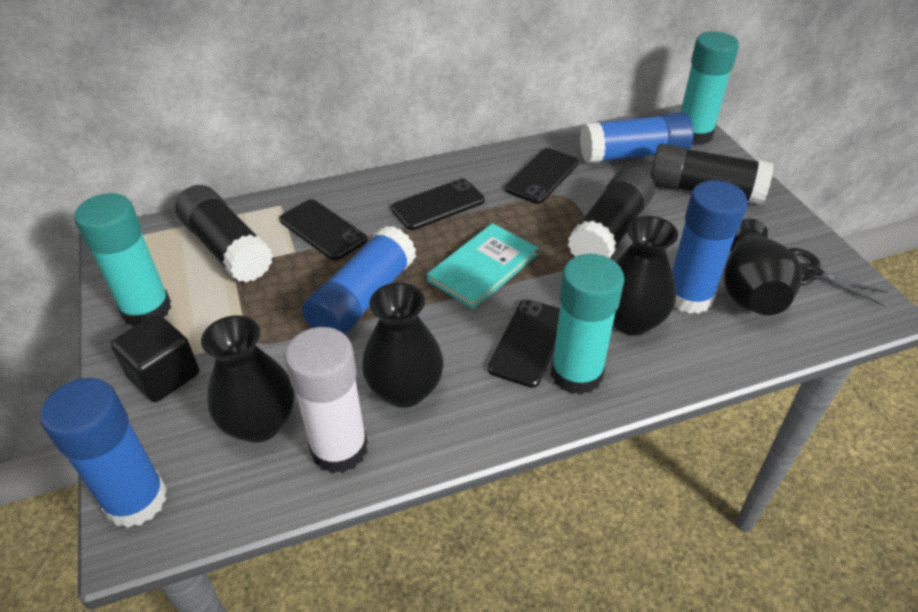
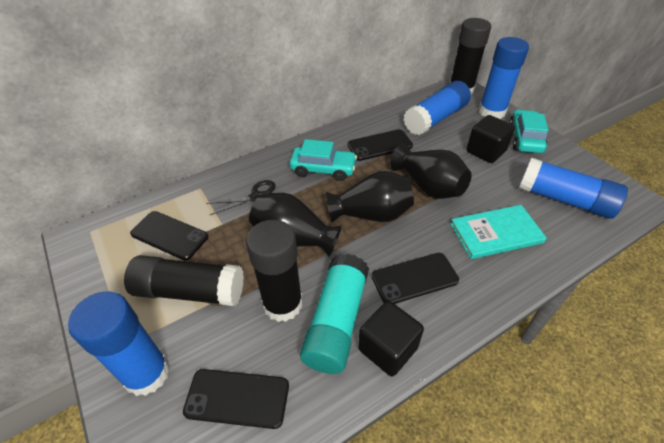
black cube: 1 -> 2
black vase: 4 -> 3
turquoise car: 0 -> 2
turquoise glue stick: 3 -> 1
white glue stick: 1 -> 0

